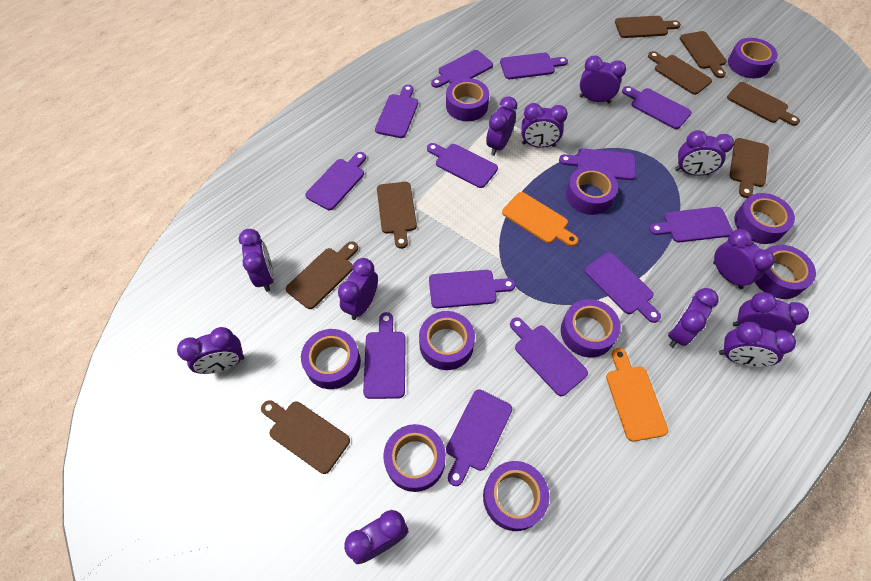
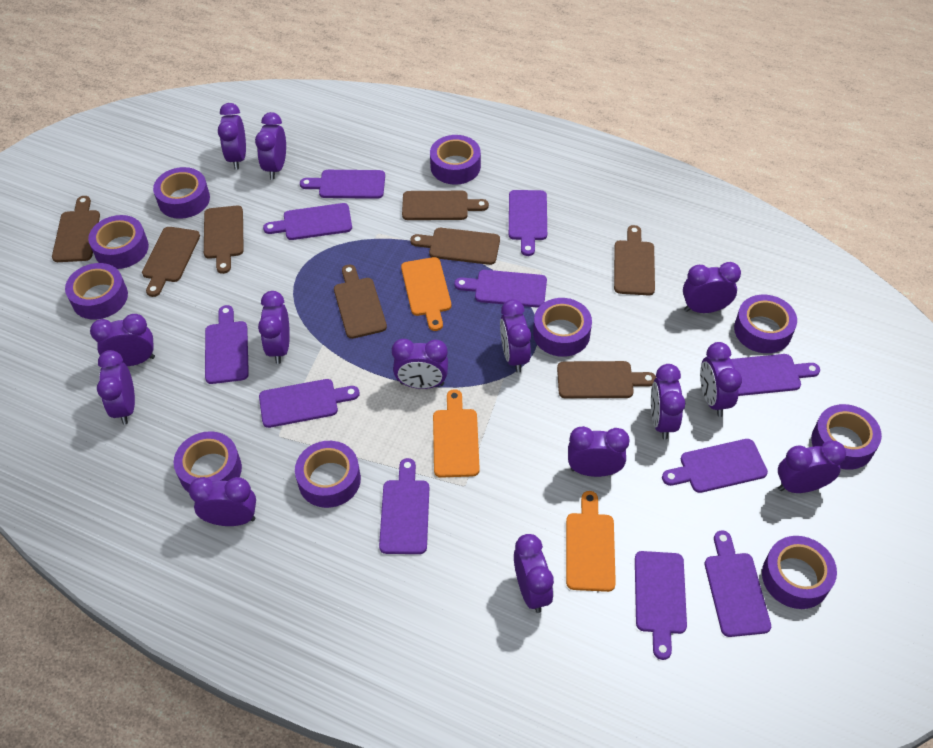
orange cutting board: 2 -> 3
purple clock: 12 -> 14
purple cutting board: 13 -> 11

